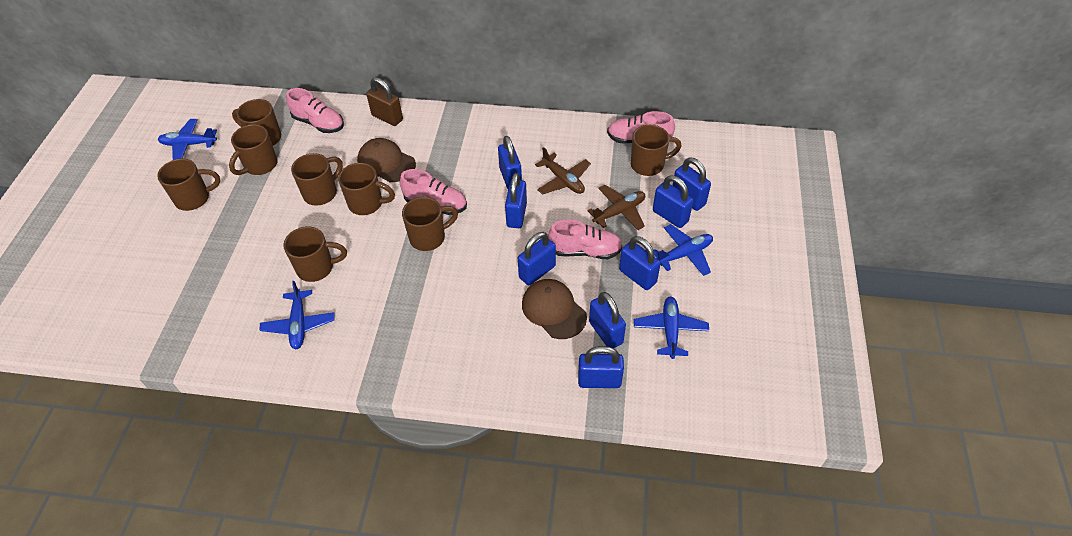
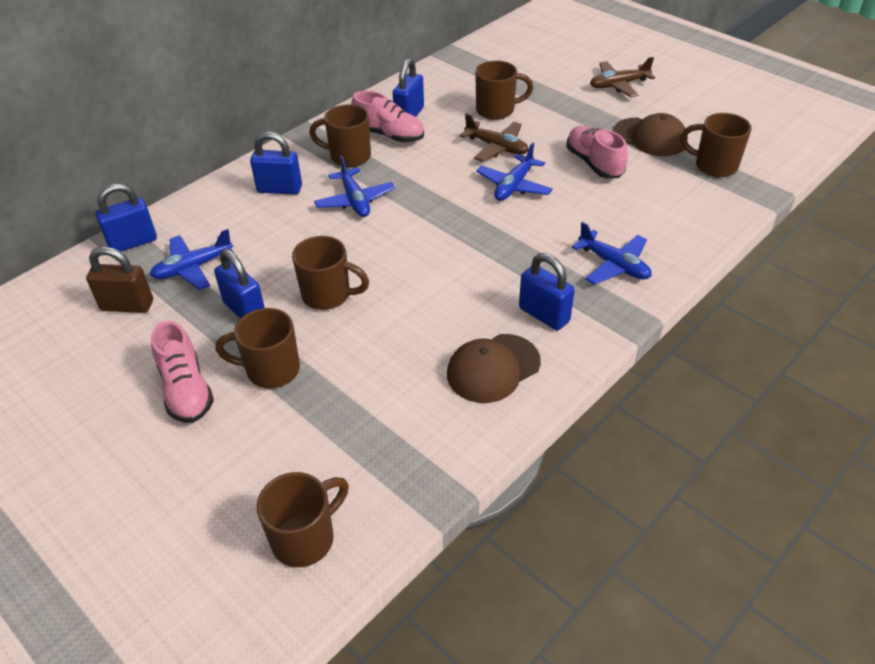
blue padlock: 8 -> 5
brown mug: 8 -> 6
pink shoe: 4 -> 3

